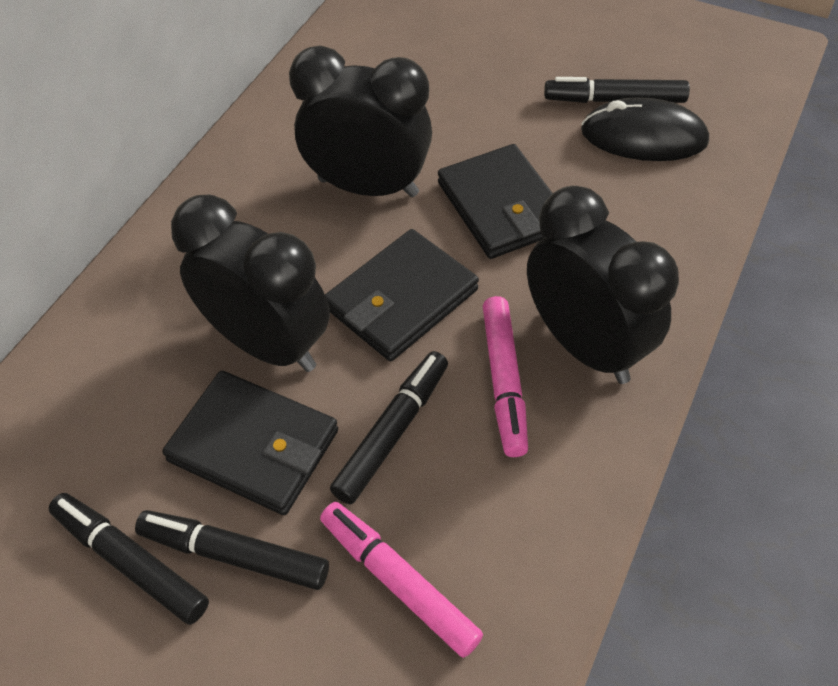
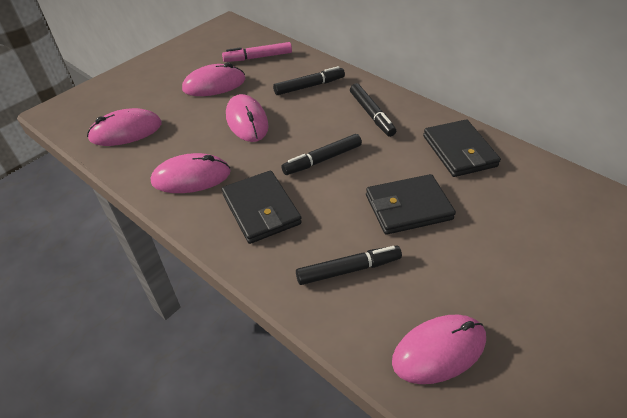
black clock: 3 -> 0
black mouse: 1 -> 0
pink marker: 2 -> 1
pink mouse: 0 -> 5

